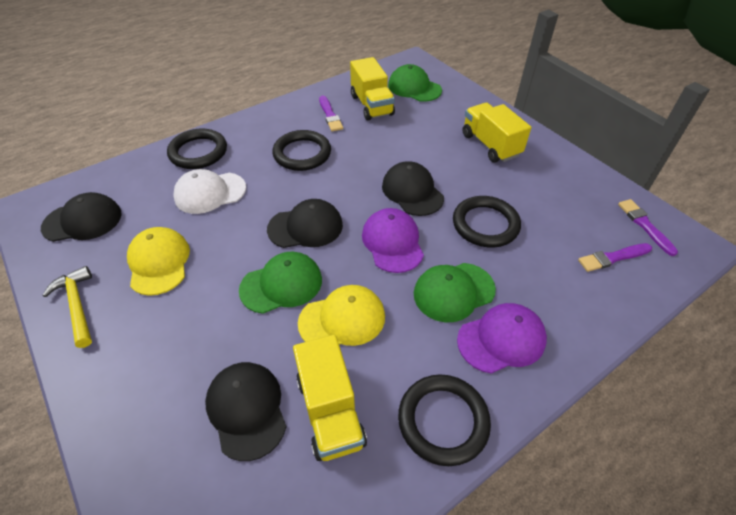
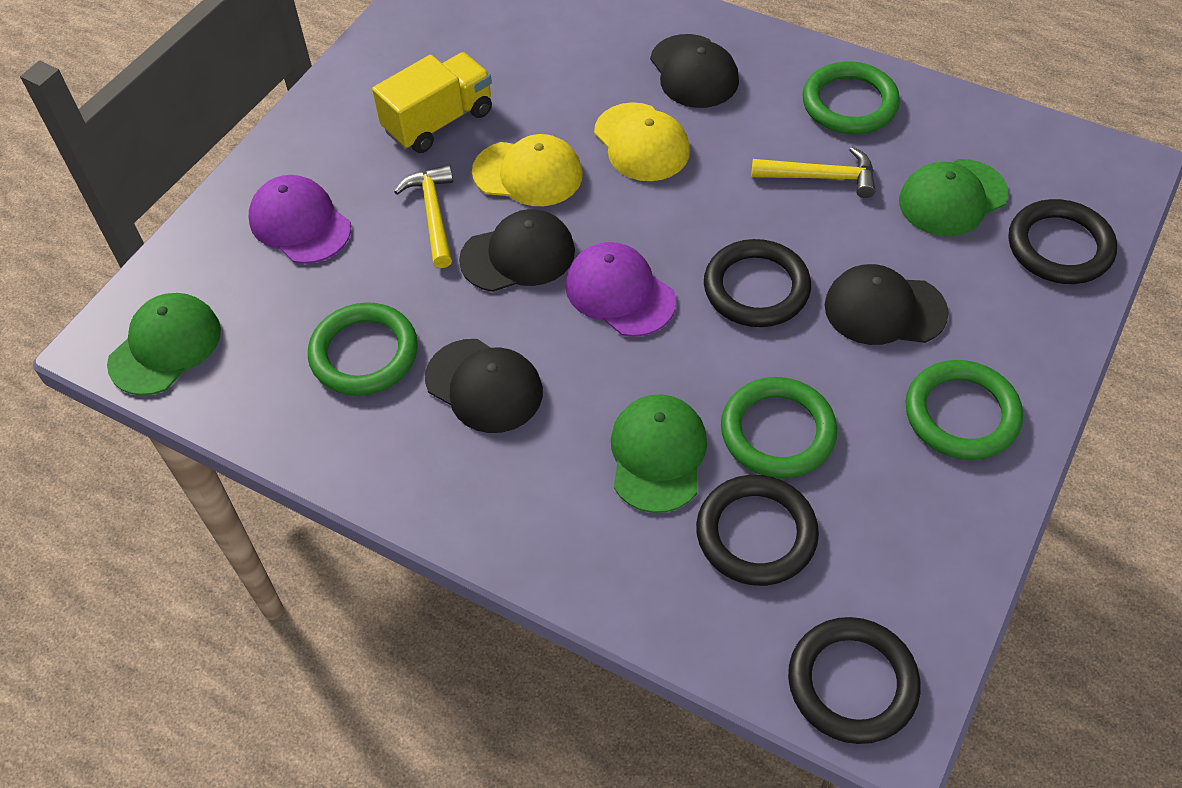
green ring: 0 -> 4
purple brush: 3 -> 0
white cap: 1 -> 0
yellow hammer: 1 -> 2
yellow truck: 3 -> 1

